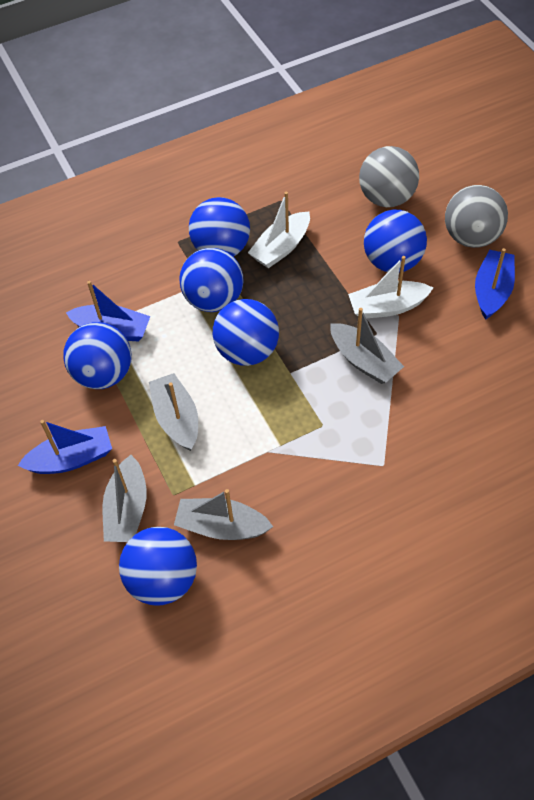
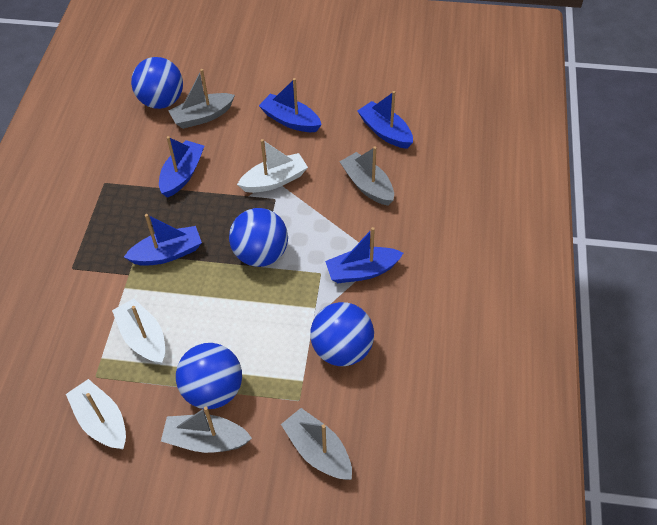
blue ball: 6 -> 4
blue boat: 3 -> 5
grey ball: 2 -> 0
white boat: 2 -> 3

